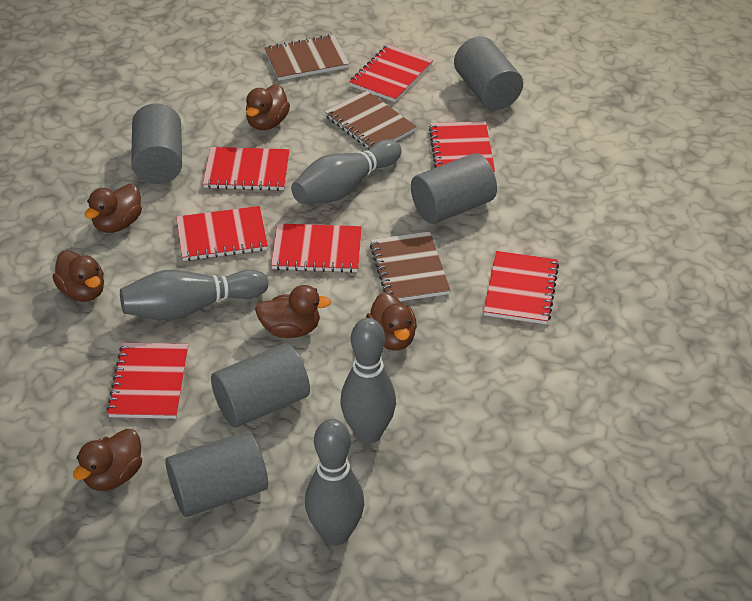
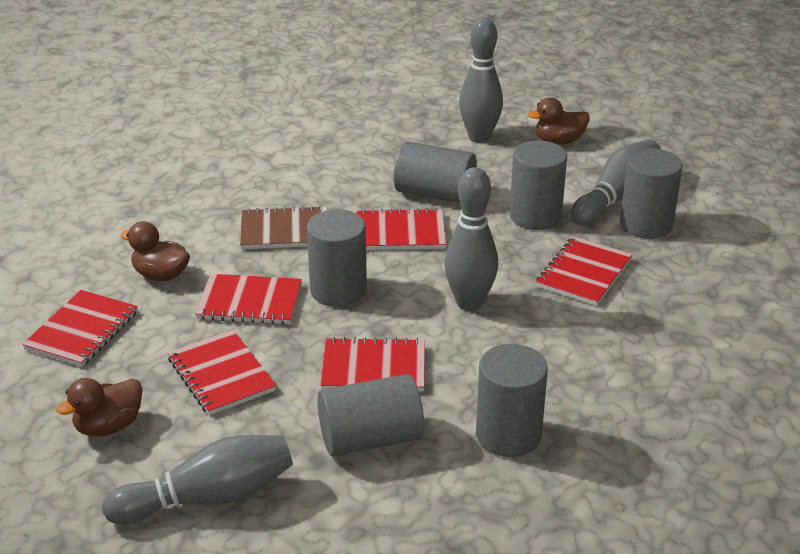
brown duck: 6 -> 3
brown notebook: 3 -> 1
grey cylinder: 5 -> 6
red notebook: 7 -> 6

